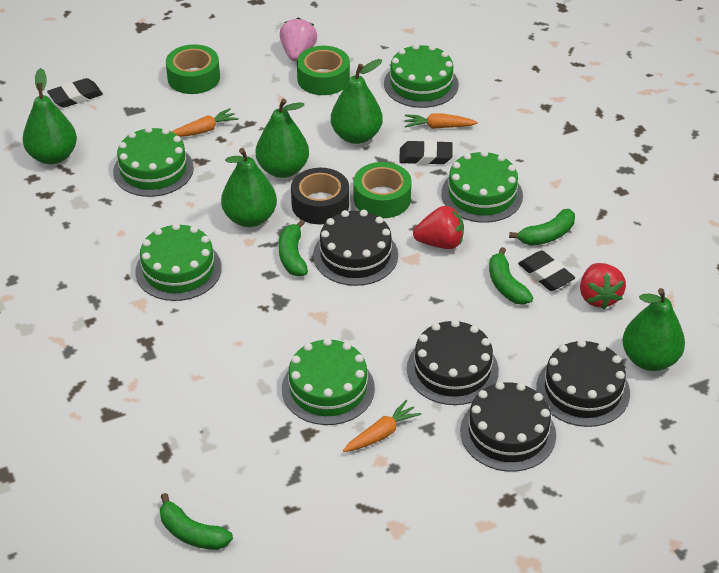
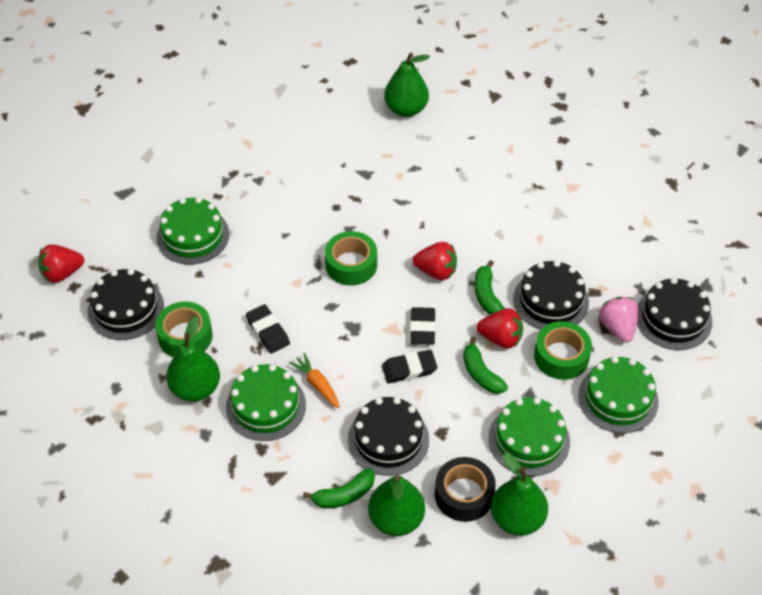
green banana: 4 -> 3
green cake: 5 -> 4
green pear: 5 -> 4
orange carrot: 3 -> 1
red strawberry: 2 -> 3

